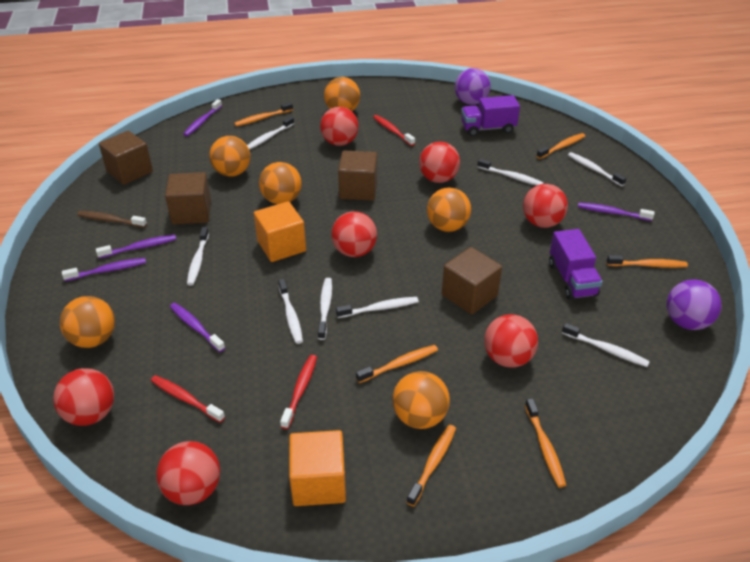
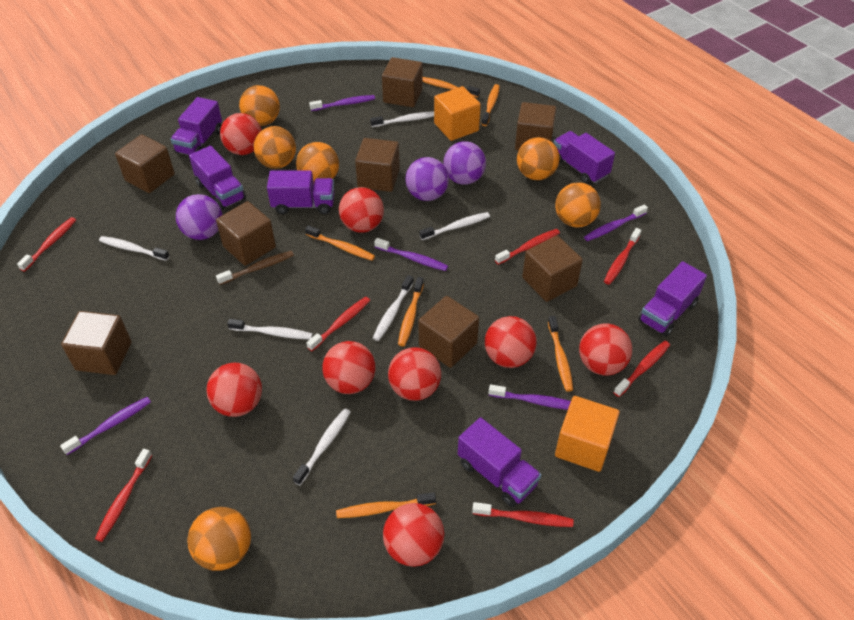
brown cube: 4 -> 8
purple ball: 2 -> 3
purple truck: 2 -> 6
red ball: 7 -> 8
red toothbrush: 3 -> 7
white toothbrush: 8 -> 6

